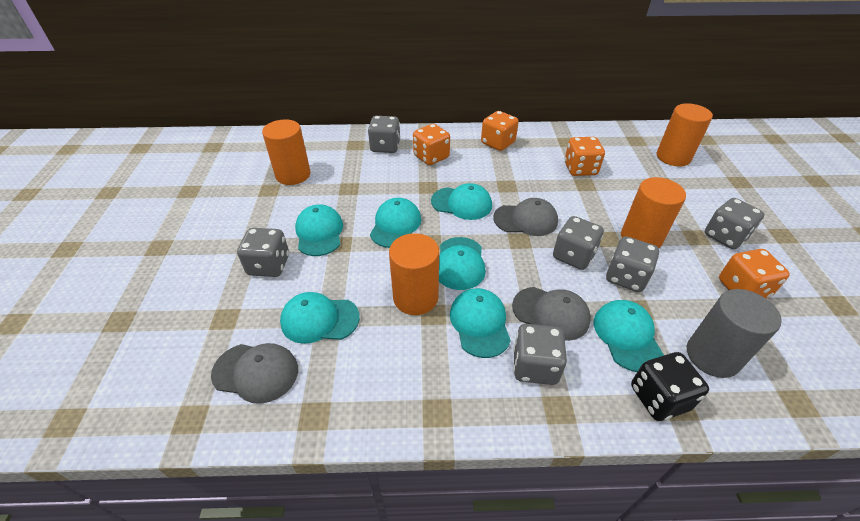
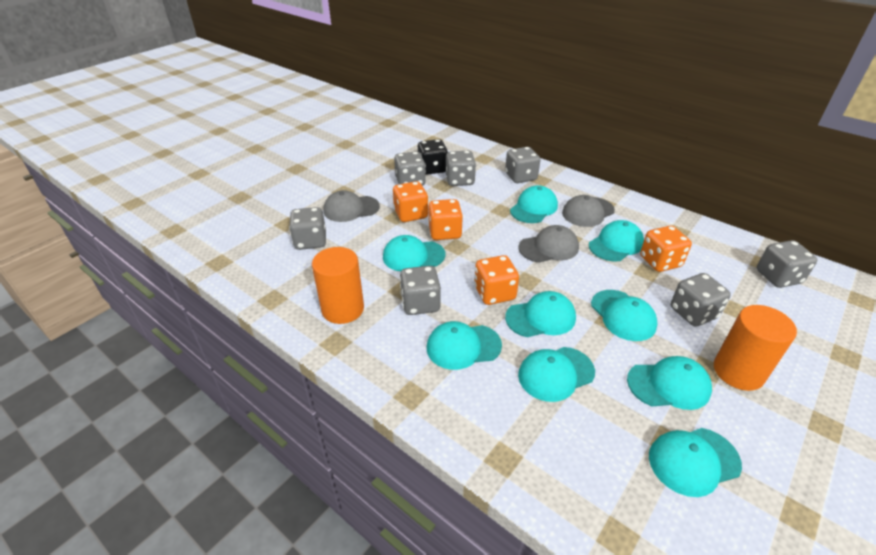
grey cylinder: 1 -> 0
grey dice: 6 -> 7
orange cylinder: 4 -> 2
turquoise cap: 7 -> 9

